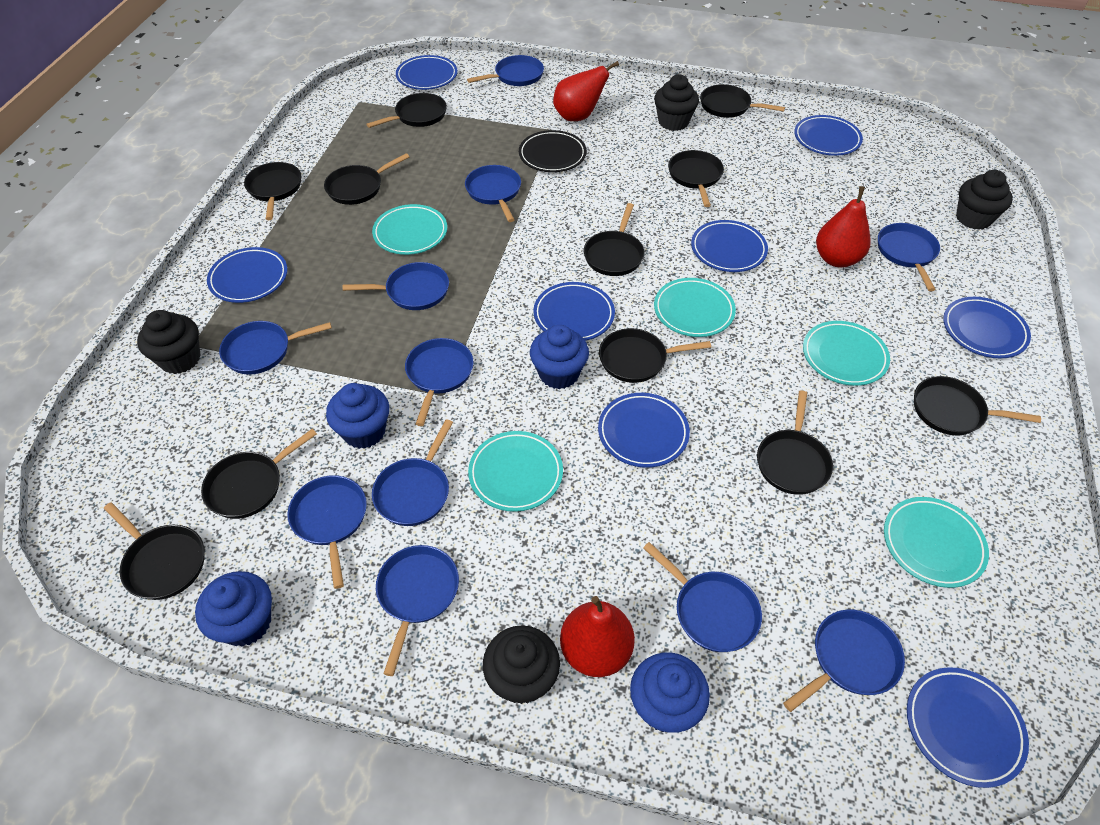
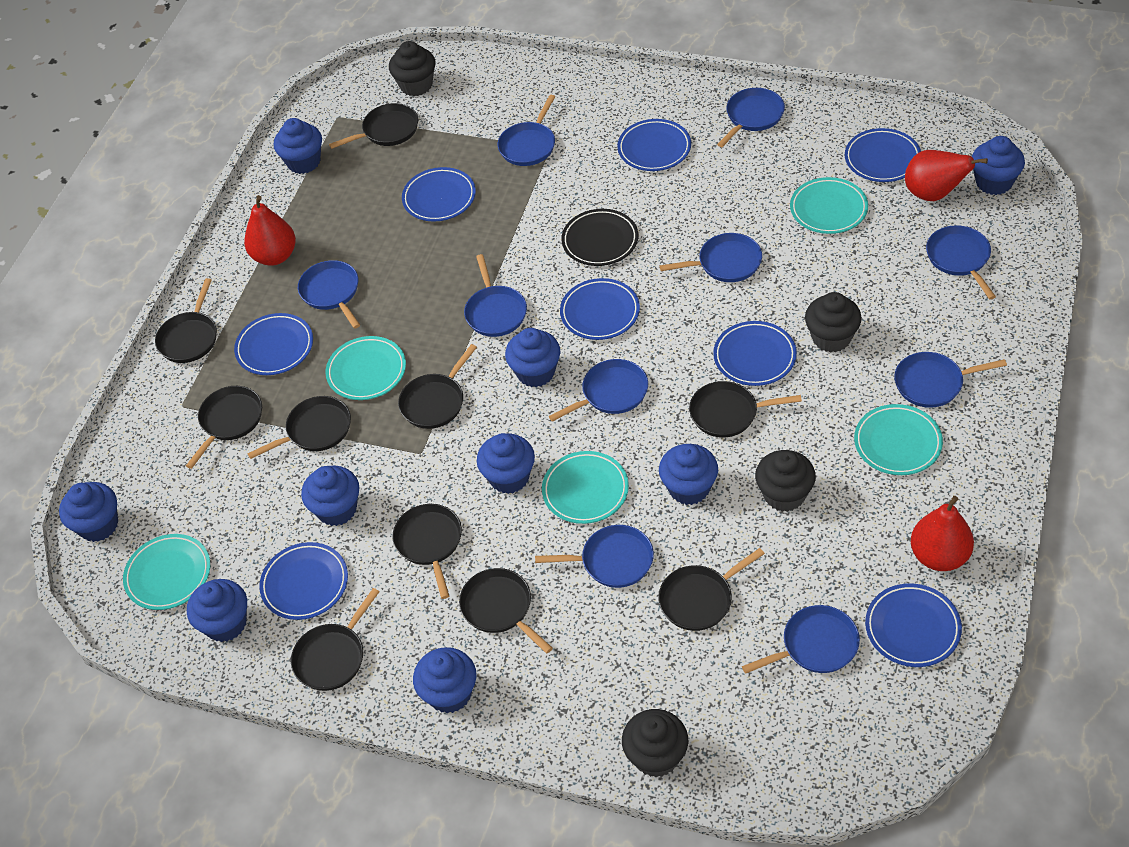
black pan: 11 -> 10
blue cupcake: 4 -> 9
blue pan: 11 -> 10

